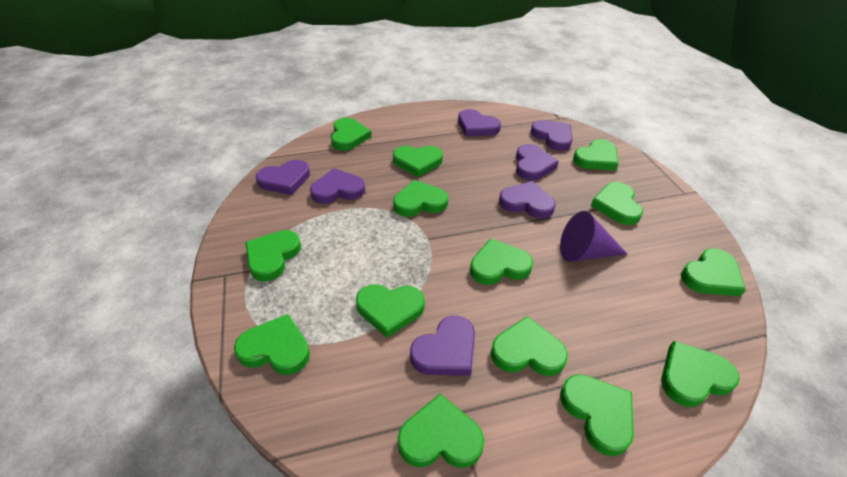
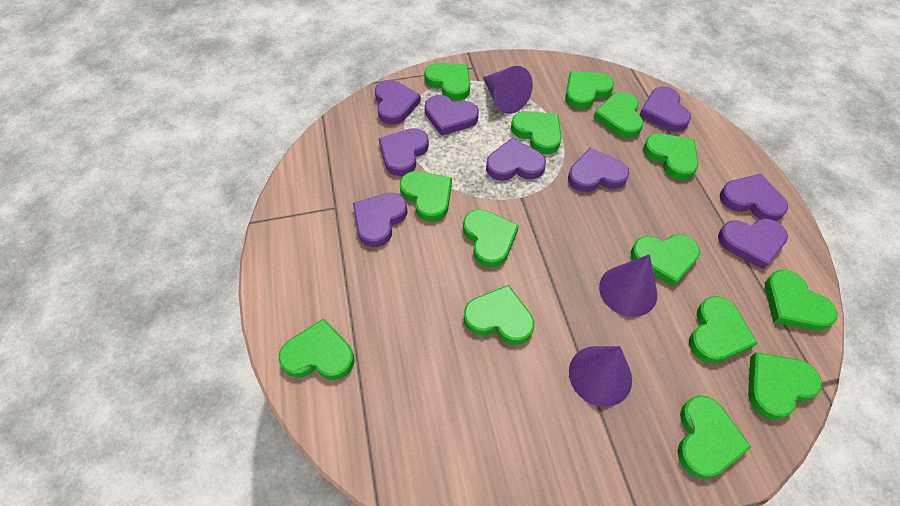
purple cone: 1 -> 3
purple heart: 7 -> 9

